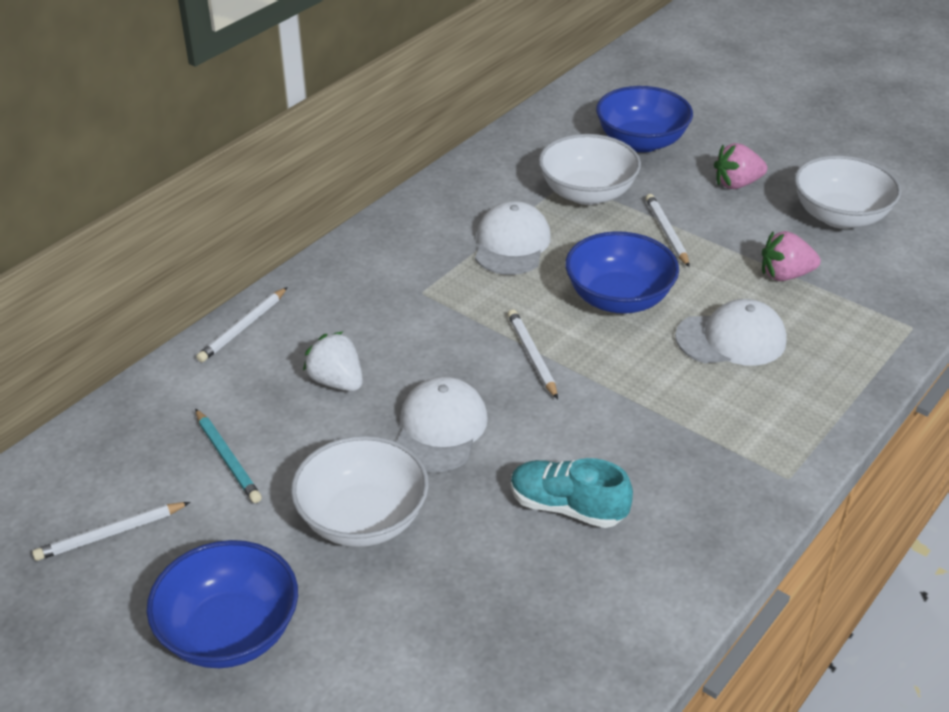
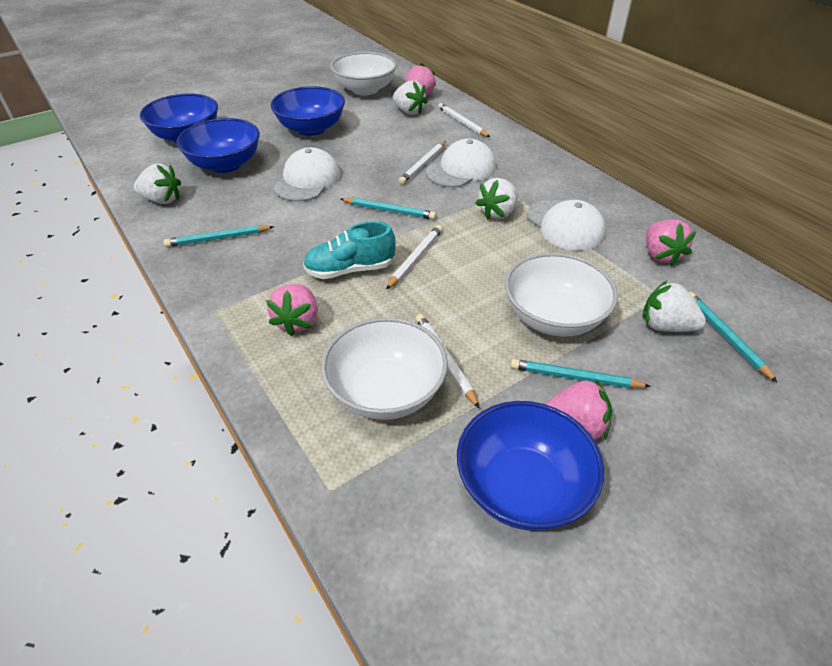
blue bowl: 3 -> 4
pink strawberry: 2 -> 4
turquoise pencil: 1 -> 4
white strawberry: 1 -> 4

